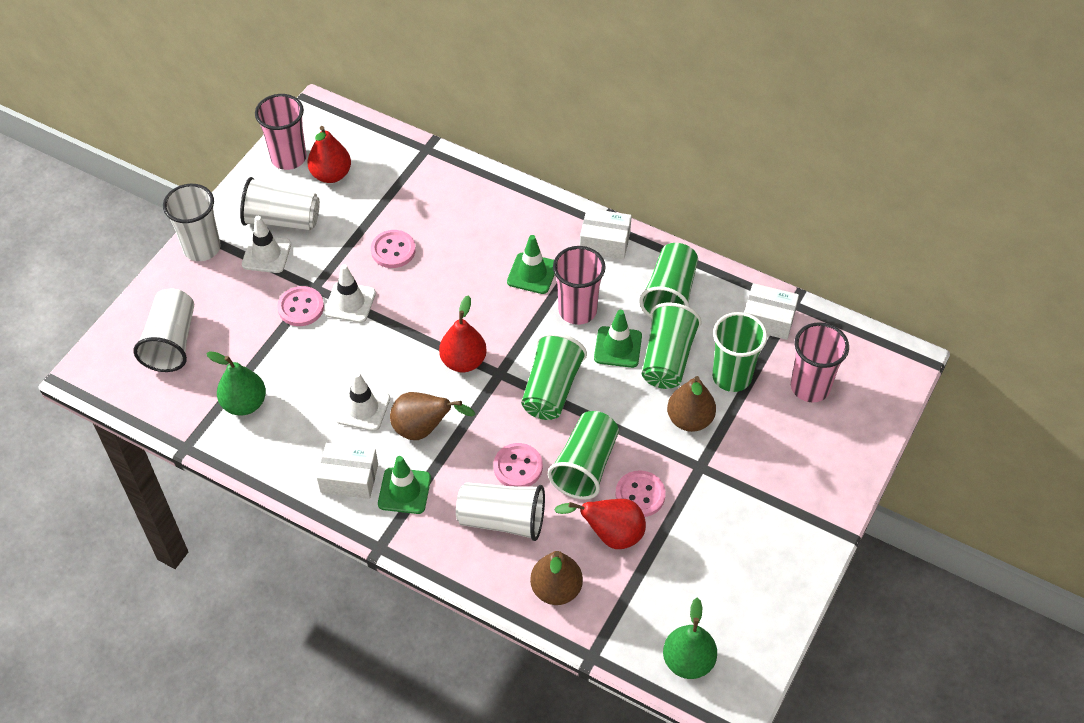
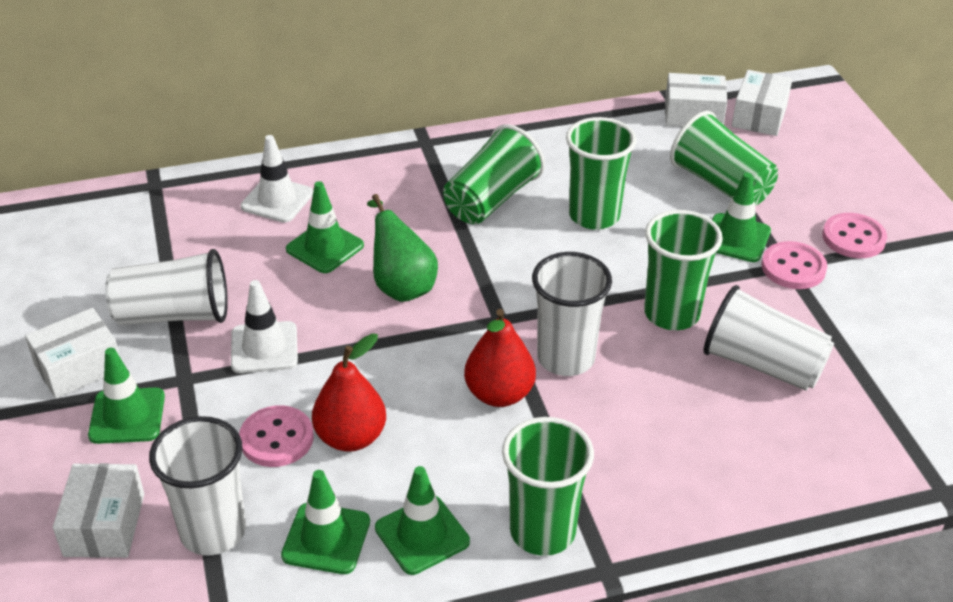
brown pear: 3 -> 0
green pear: 2 -> 1
green traffic cone: 3 -> 5
pink button: 4 -> 3
pink cup: 3 -> 0
red pear: 3 -> 2
white box: 3 -> 4
white traffic cone: 3 -> 2

